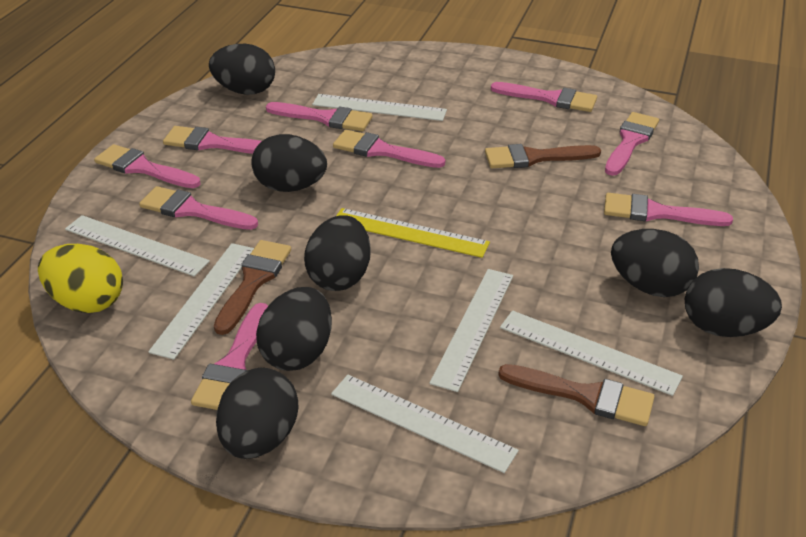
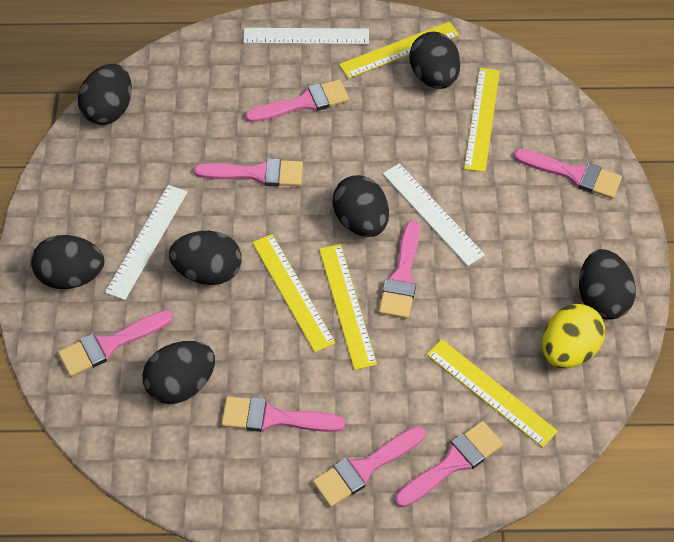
brown brush: 3 -> 0
pink brush: 9 -> 8
white ruler: 6 -> 3
yellow ruler: 1 -> 5

